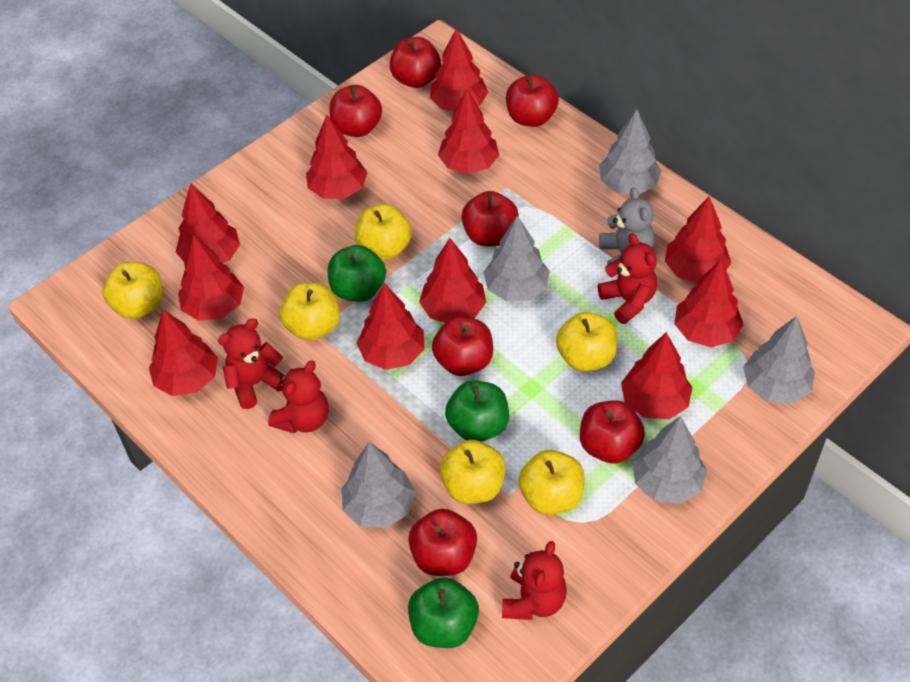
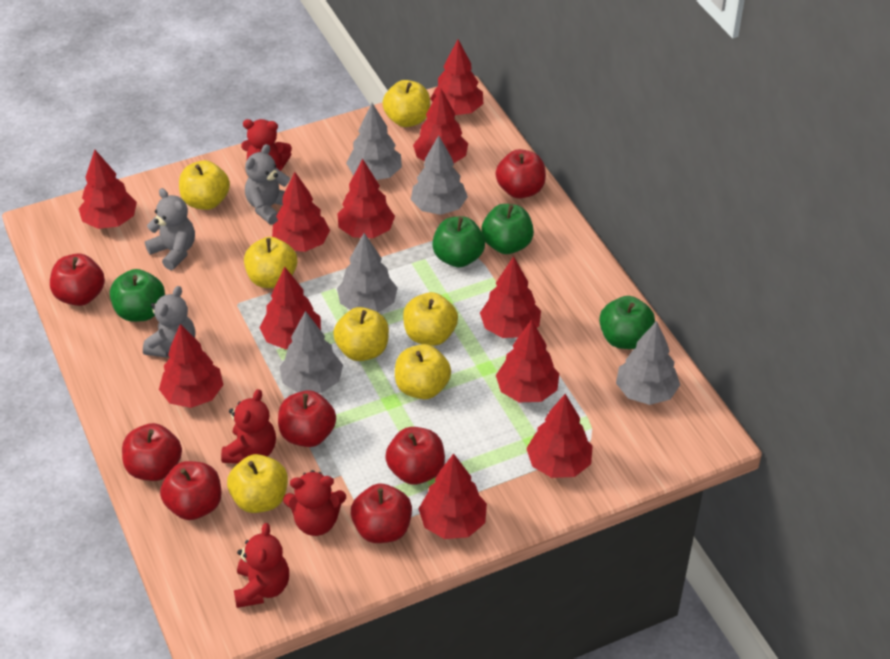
green apple: 3 -> 4
grey teddy bear: 1 -> 3
yellow apple: 6 -> 7

